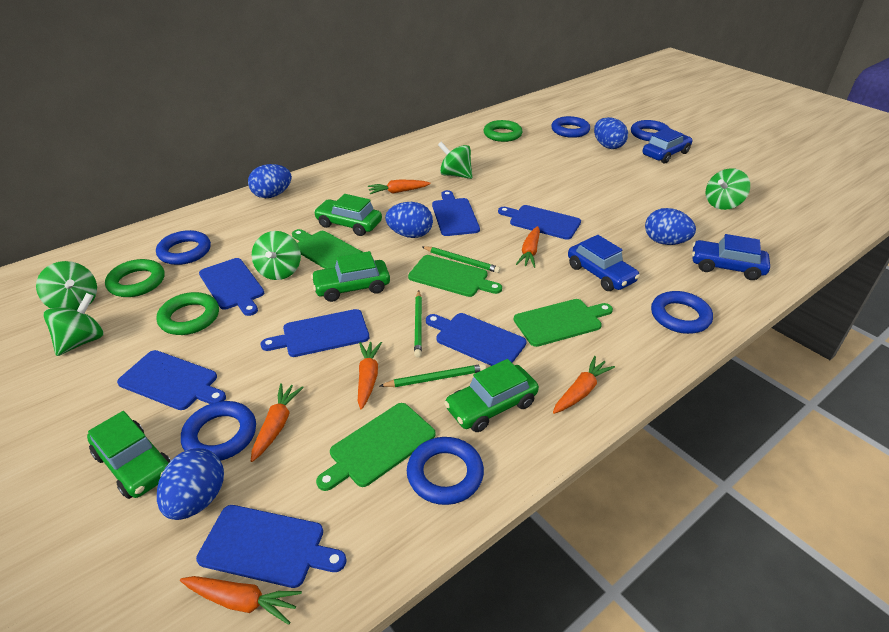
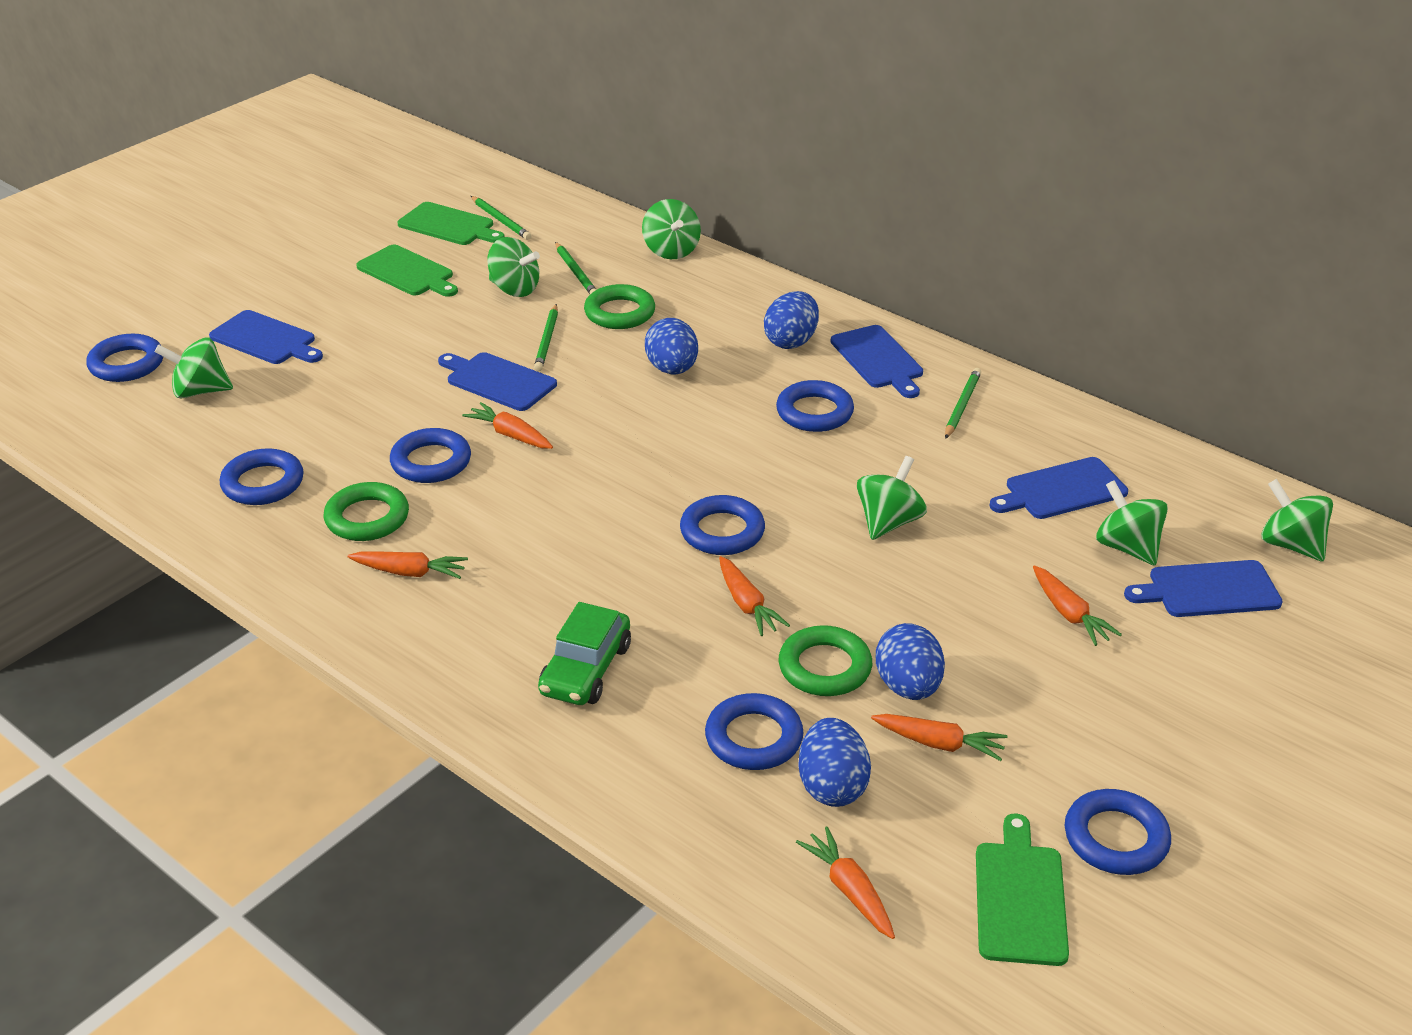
blue car: 3 -> 0
blue cutting board: 7 -> 5
blue egg: 5 -> 4
blue ring: 6 -> 7
green car: 4 -> 1
green cutting board: 4 -> 3
green pencil: 3 -> 4
green spinning top: 5 -> 6

